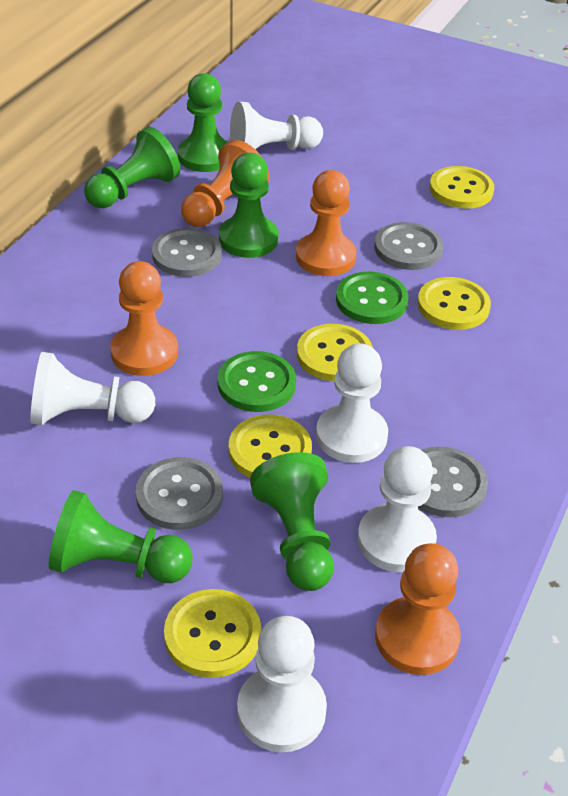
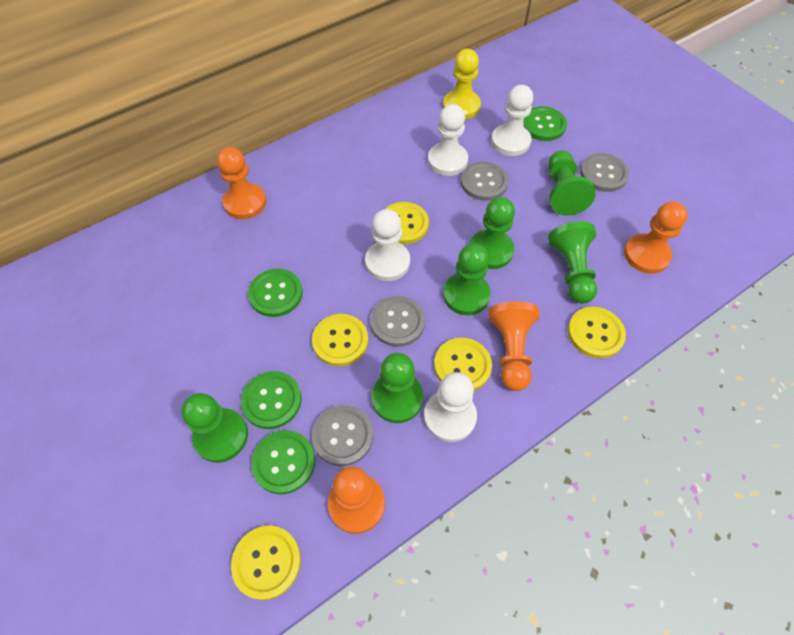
green button: 2 -> 4
green pawn: 5 -> 6
white pawn: 5 -> 4
yellow pawn: 0 -> 1

